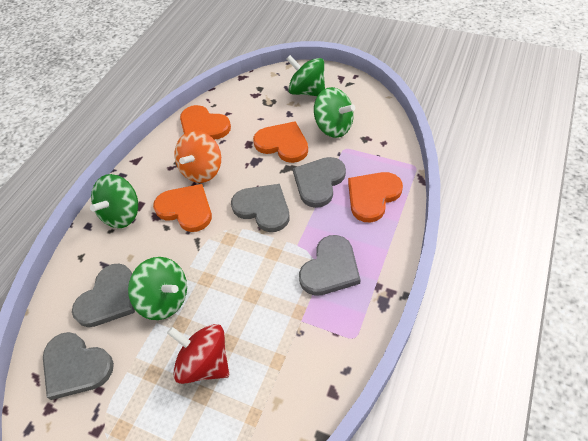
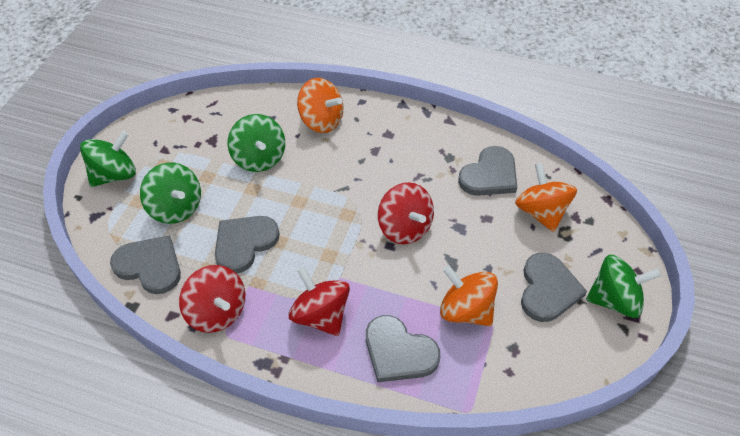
orange heart: 4 -> 0
orange spinning top: 1 -> 3
red spinning top: 1 -> 3

